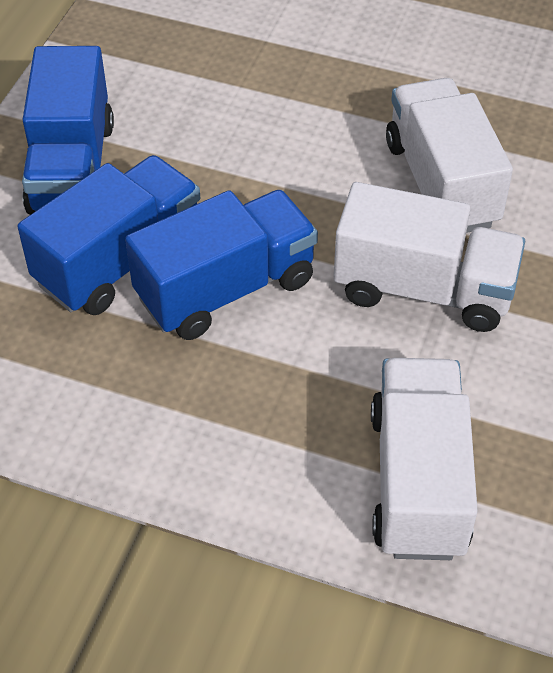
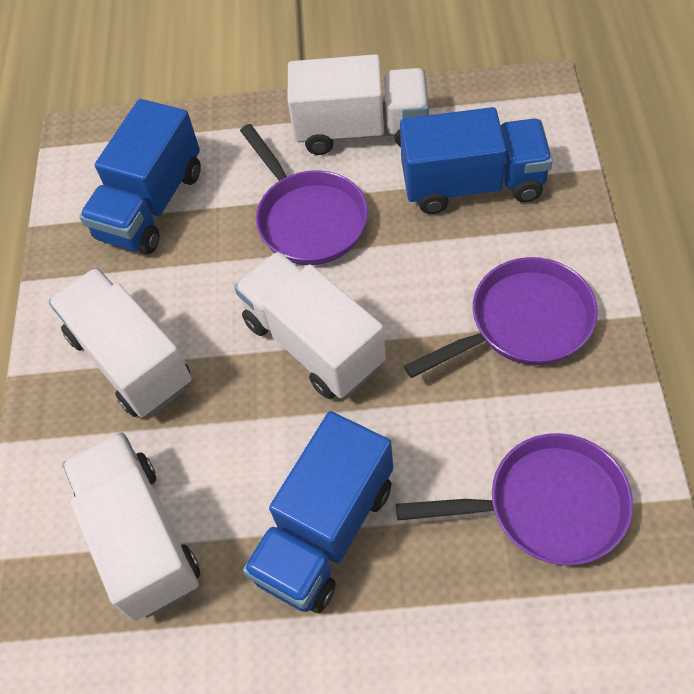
purple pan: 0 -> 3
white truck: 3 -> 4

